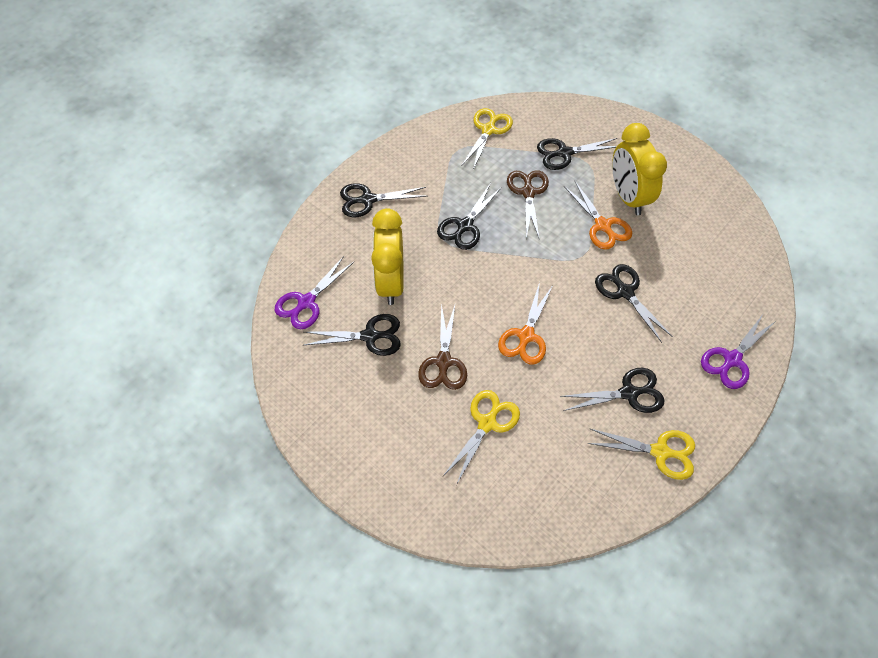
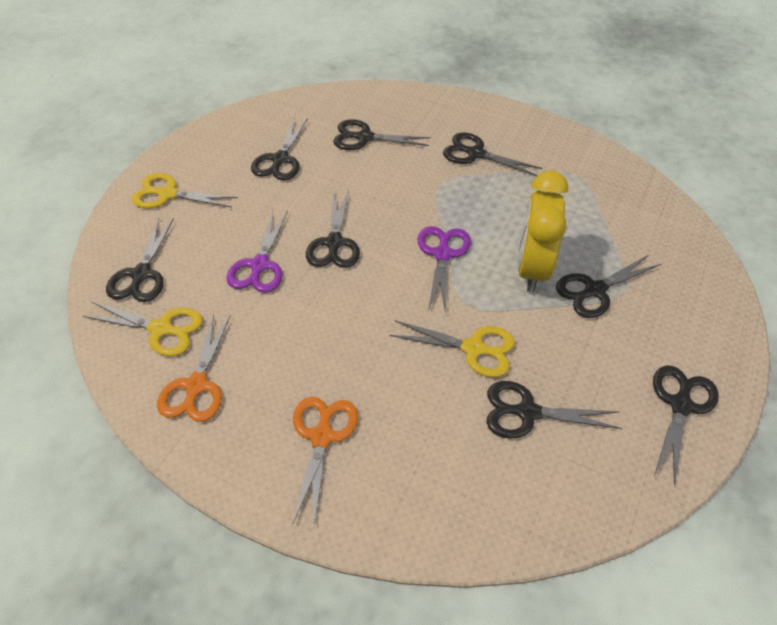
black scissors: 6 -> 8
brown scissors: 2 -> 0
yellow clock: 2 -> 1

